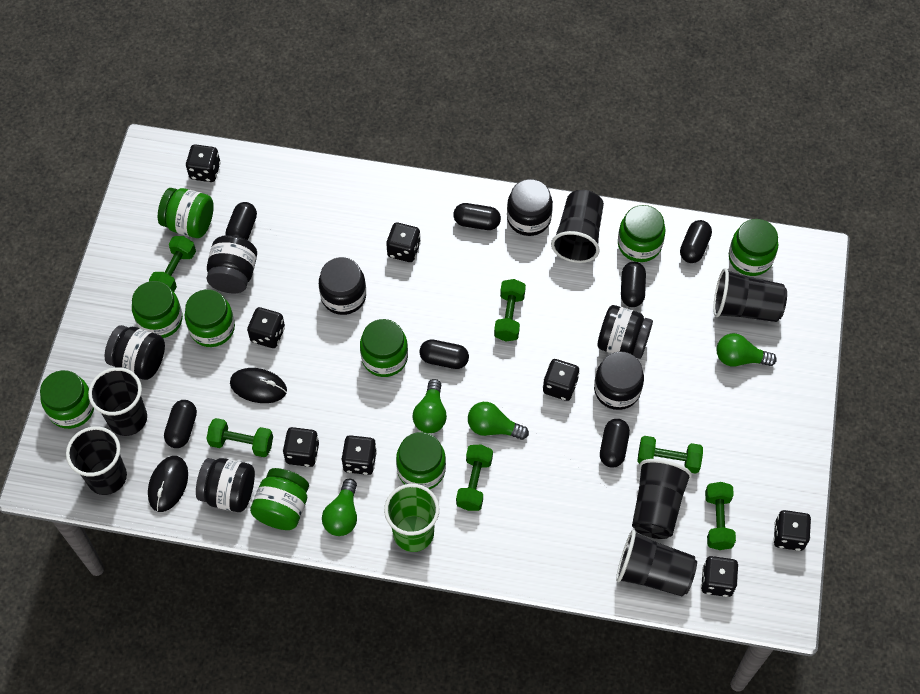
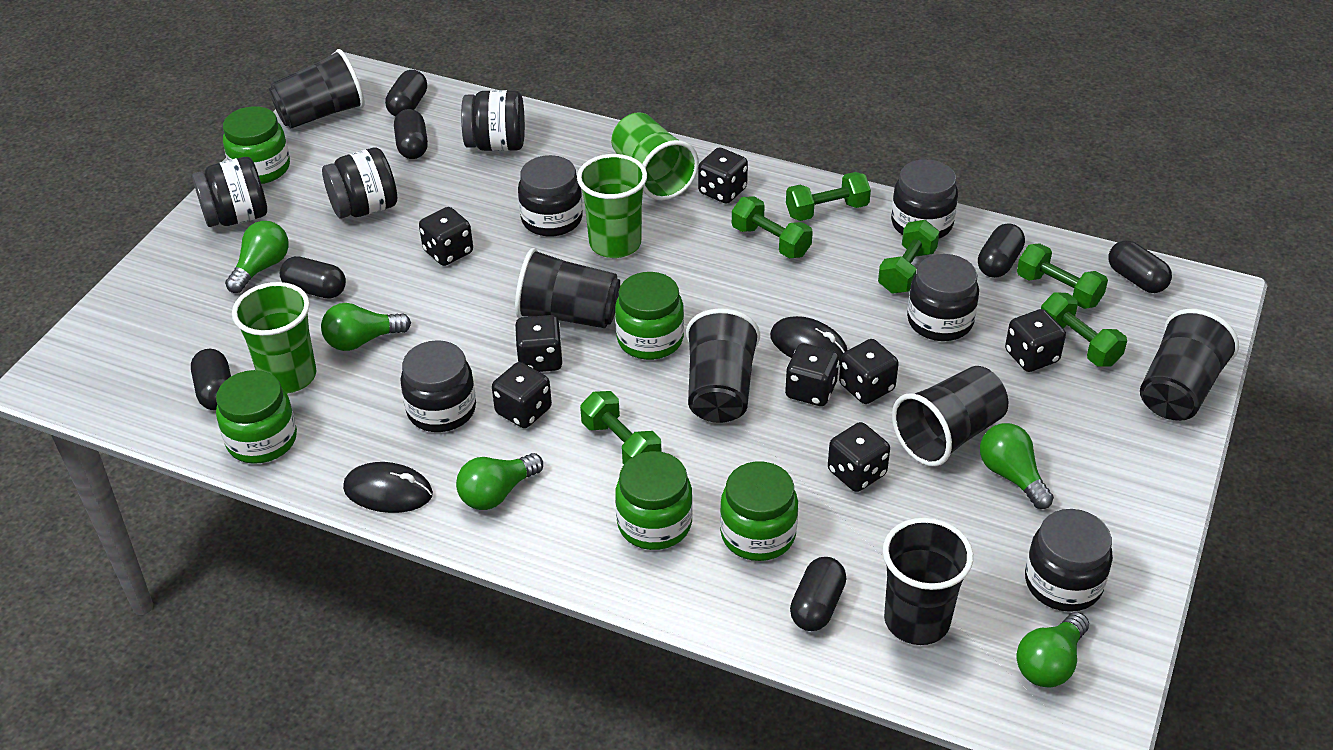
black jar: 7 -> 8
green cup: 1 -> 3
green jar: 9 -> 5
green light bulb: 4 -> 5

